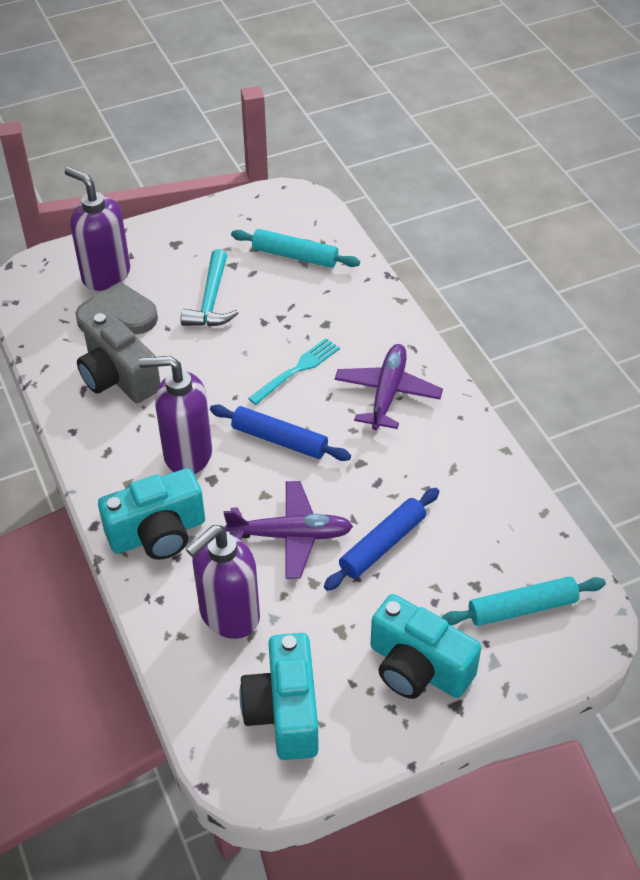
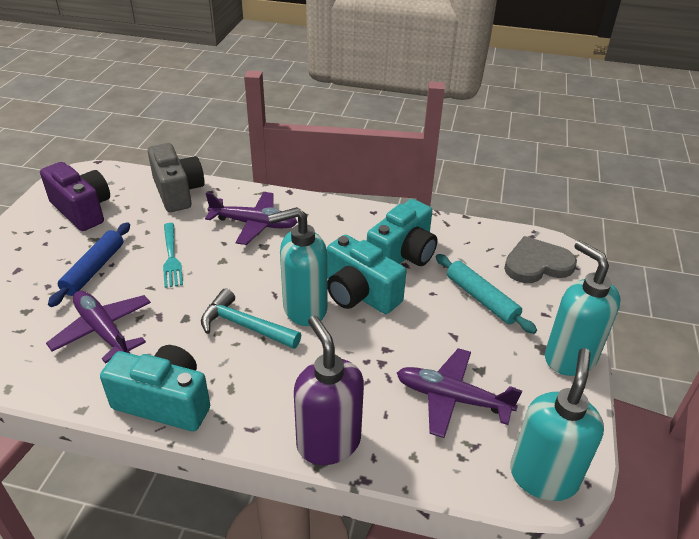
blue rolling pin: 2 -> 1
purple camera: 0 -> 1
purple plane: 2 -> 3
purple soap dispenser: 3 -> 1
turquoise rolling pin: 2 -> 1
turquoise soap dispenser: 0 -> 3

